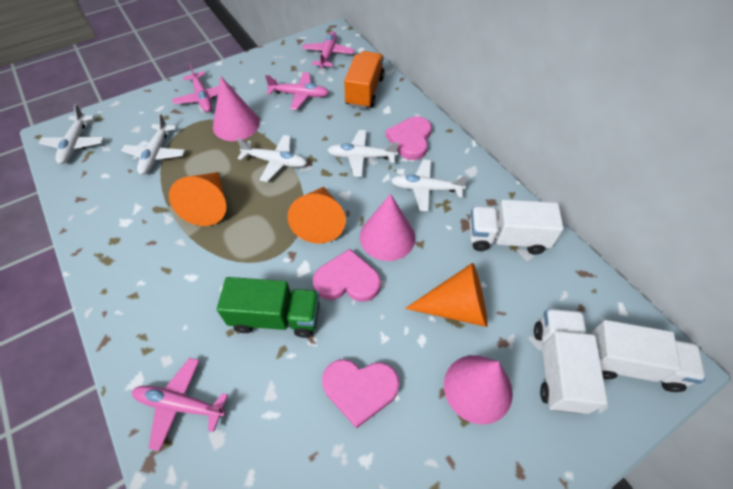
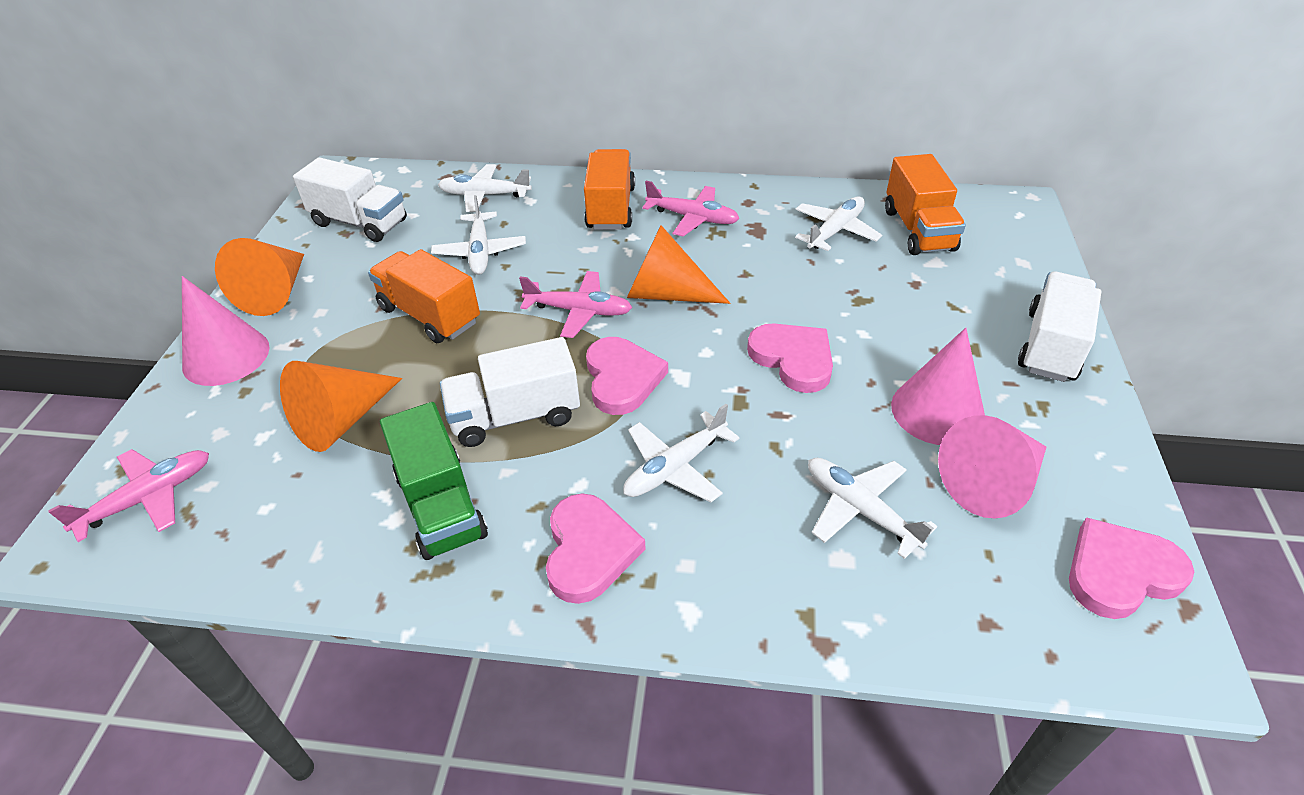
orange truck: 1 -> 3
pink heart: 3 -> 4
pink plane: 4 -> 3

